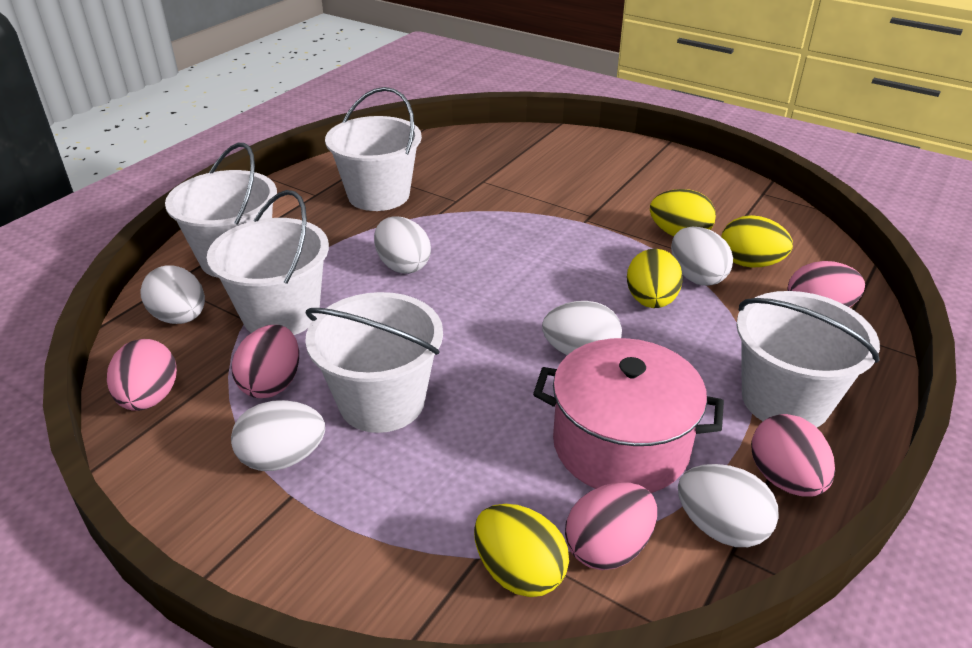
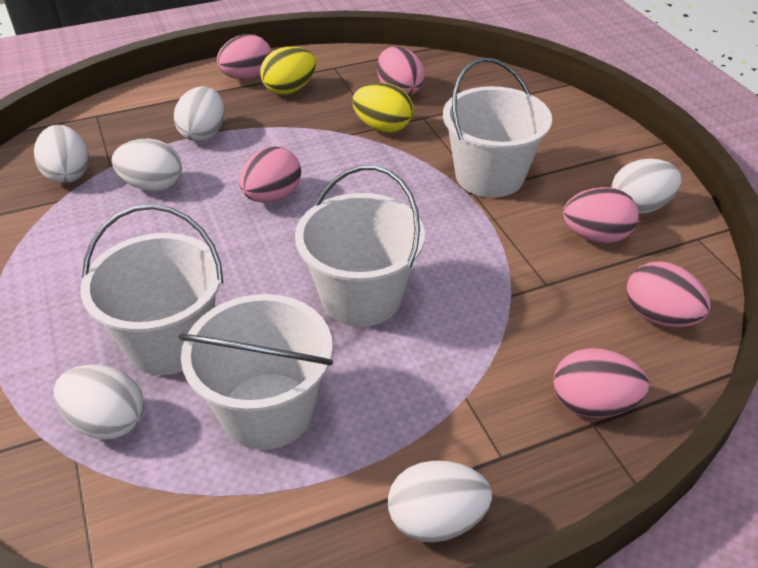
pink egg: 5 -> 6
pink pot: 1 -> 0
white bucket: 5 -> 4
yellow egg: 4 -> 2

